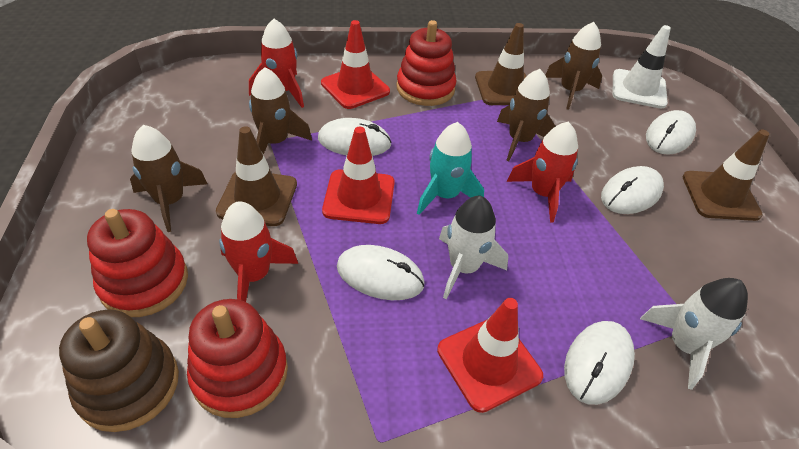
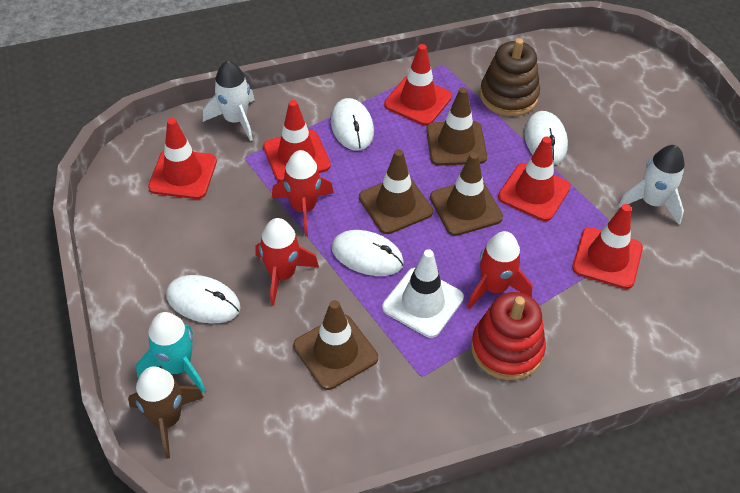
brown rocket: 4 -> 1
brown traffic cone: 3 -> 4
red stacking toy: 3 -> 1
red traffic cone: 3 -> 5
white mouse: 5 -> 4

